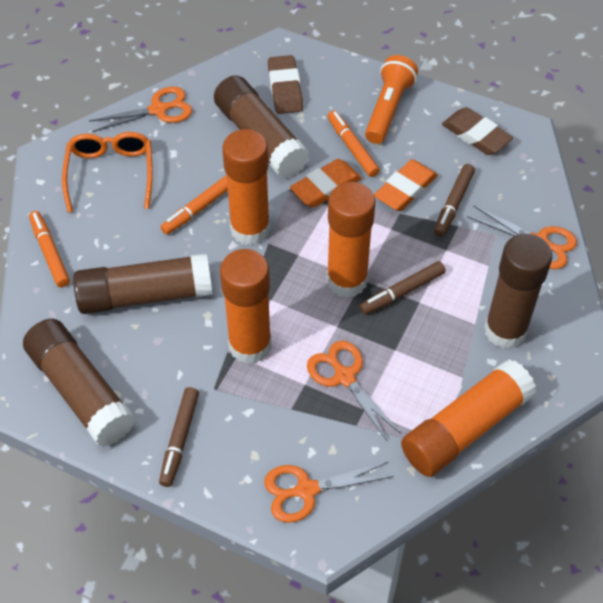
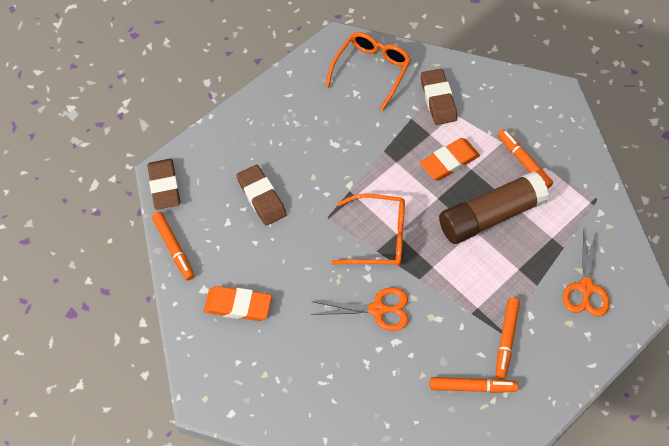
brown eraser: 2 -> 3
brown glue stick: 4 -> 1
brown marker: 3 -> 0
orange flashlight: 1 -> 0
orange glasses: 1 -> 2
orange glue stick: 4 -> 0
orange marker: 3 -> 4
orange scissors: 4 -> 2

